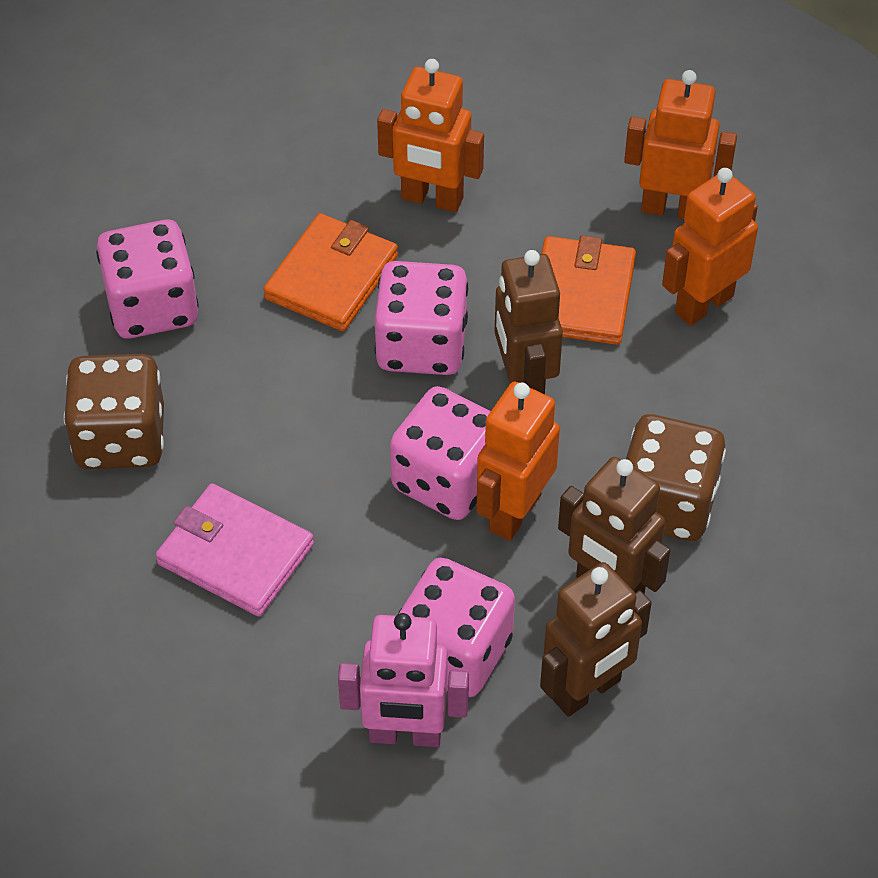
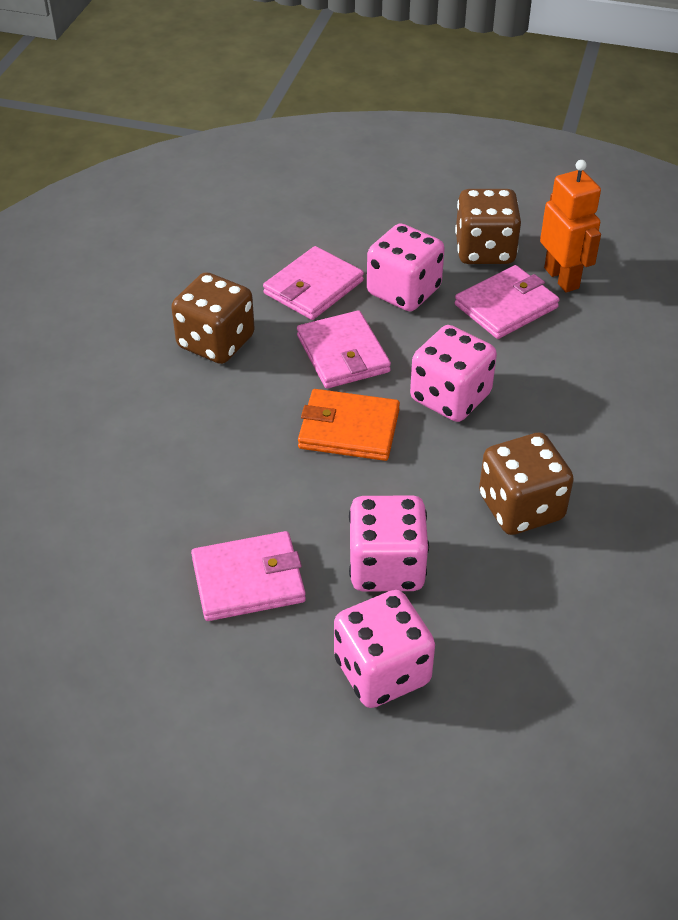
brown dice: 2 -> 3
brown robot: 3 -> 0
orange robot: 4 -> 1
orange wallet: 2 -> 1
pink robot: 1 -> 0
pink wallet: 1 -> 4

